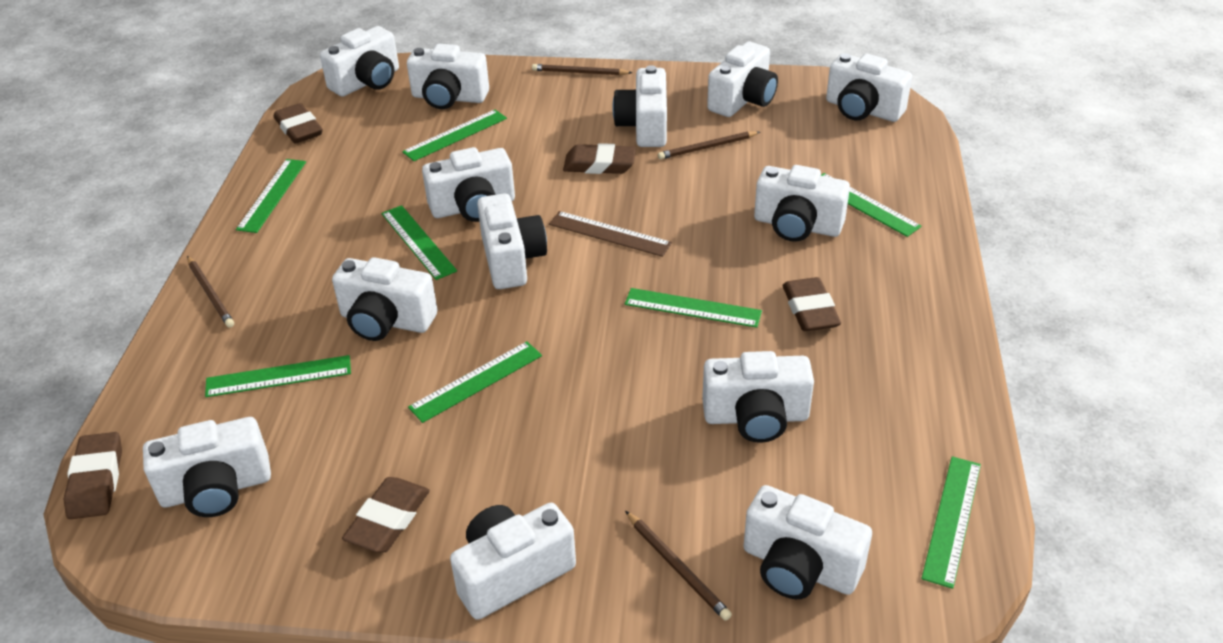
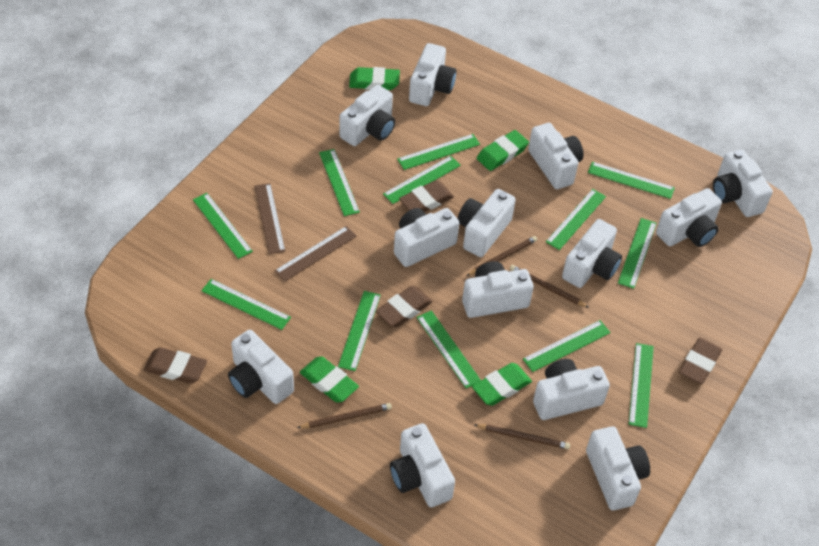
brown eraser: 5 -> 4
brown ruler: 1 -> 2
green eraser: 0 -> 4
green ruler: 8 -> 12

